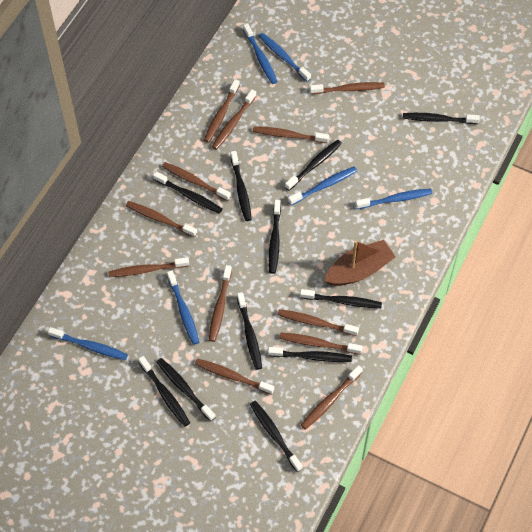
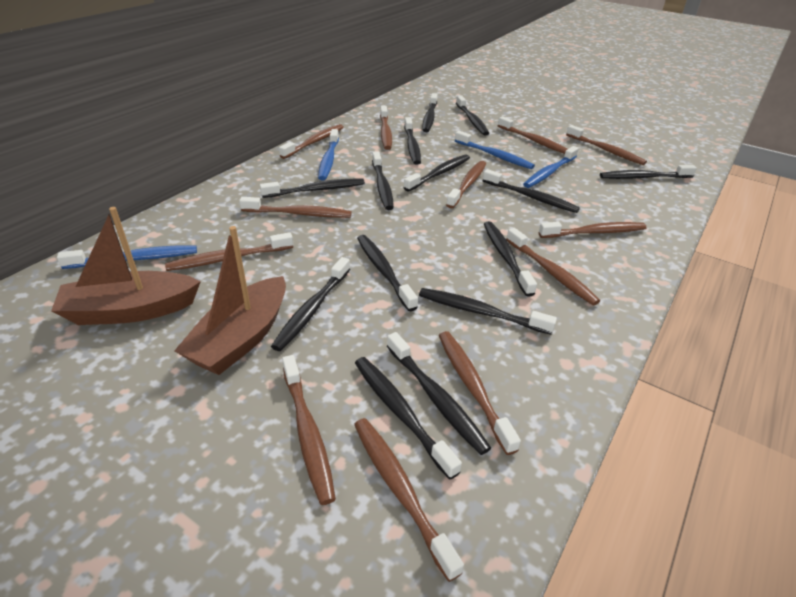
black toothbrush: 11 -> 14
blue toothbrush: 6 -> 4
brown boat: 1 -> 2

